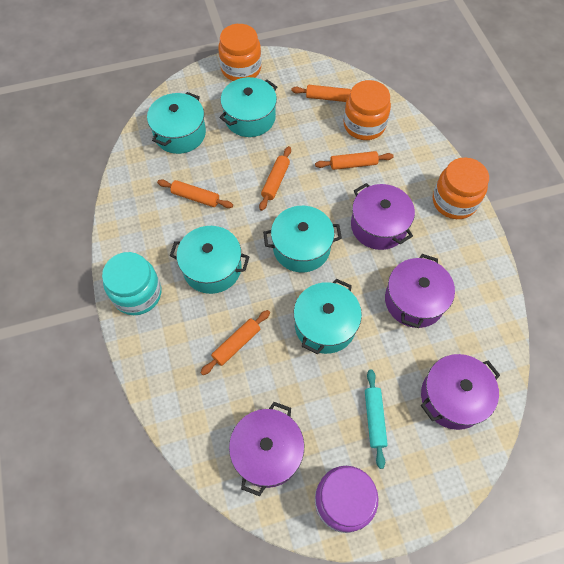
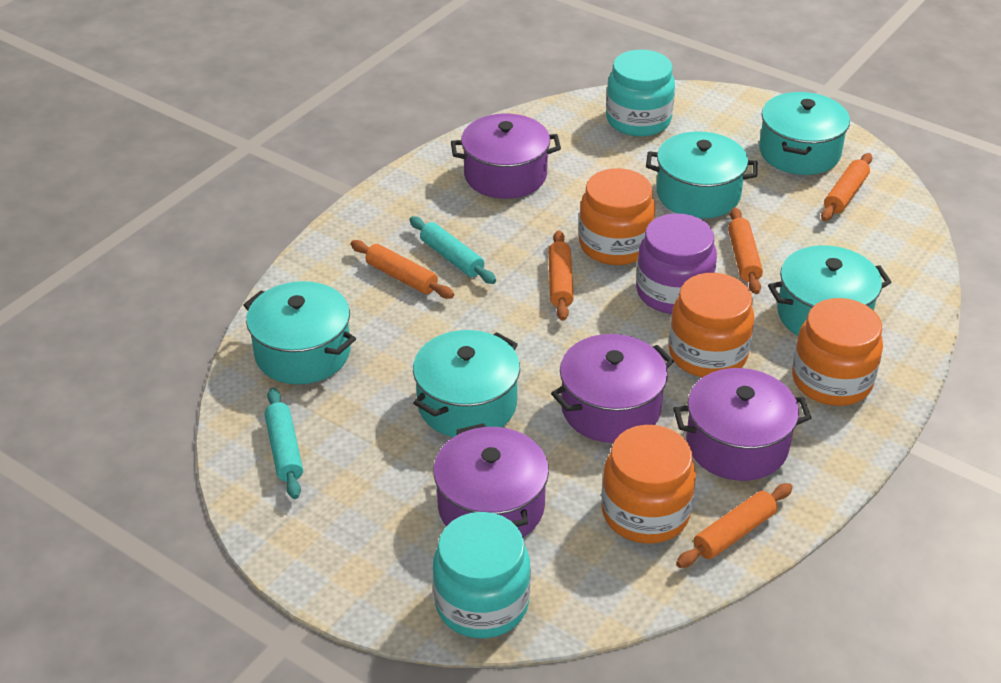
orange jar: 3 -> 4
turquoise jar: 1 -> 2
turquoise rolling pin: 1 -> 2

